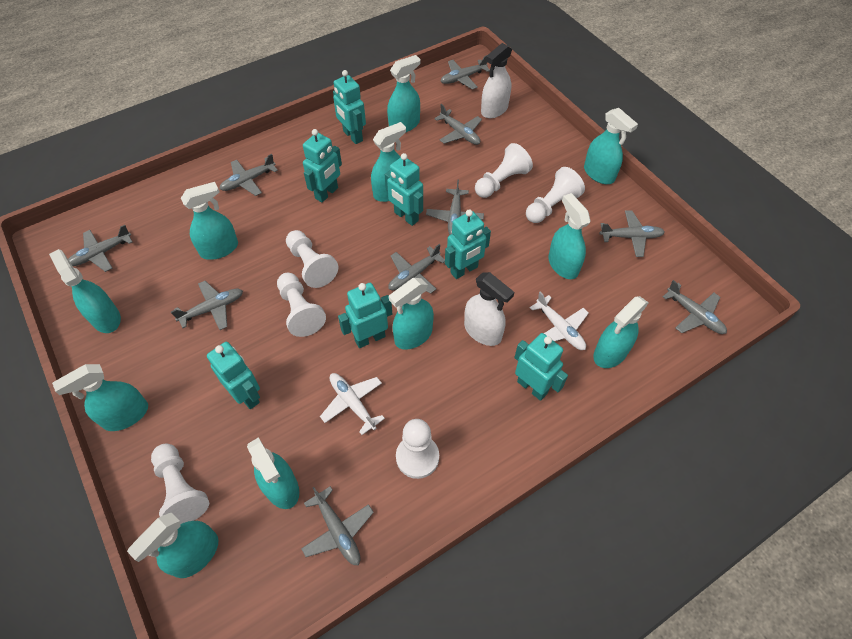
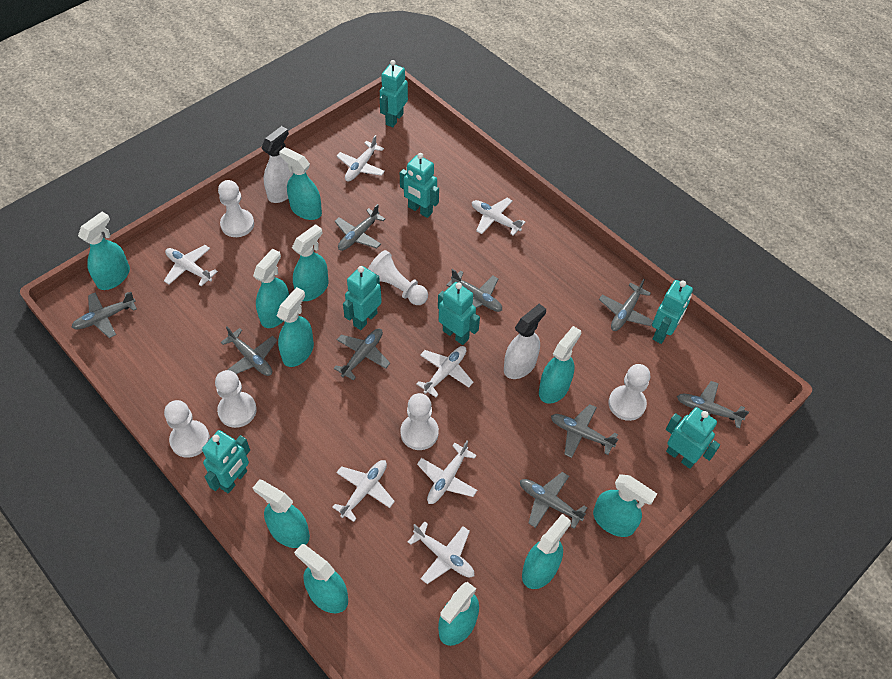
grey plane: 10 -> 9
white plane: 2 -> 7

